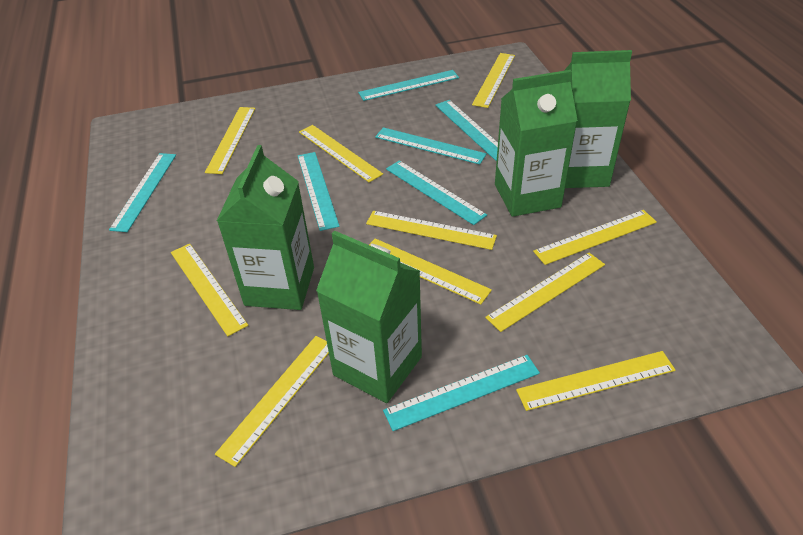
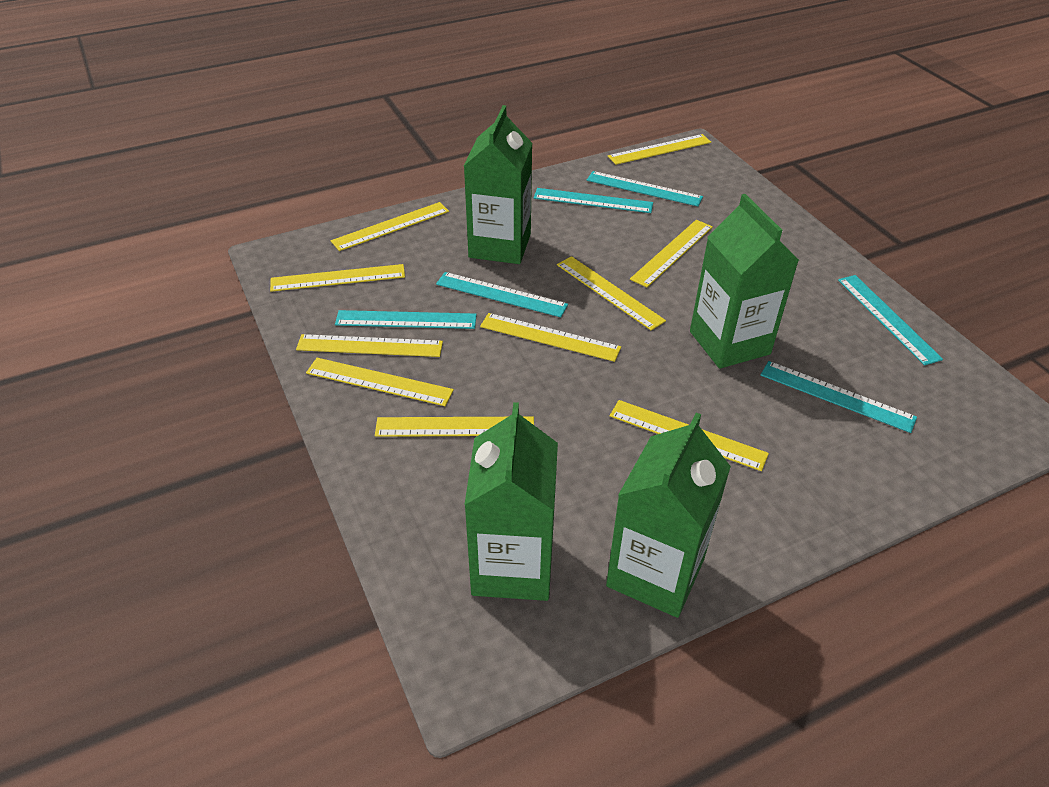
turquoise ruler: 7 -> 6

